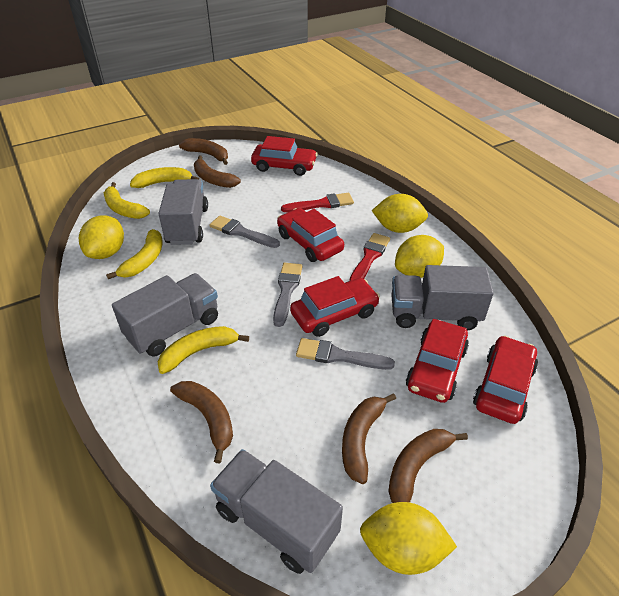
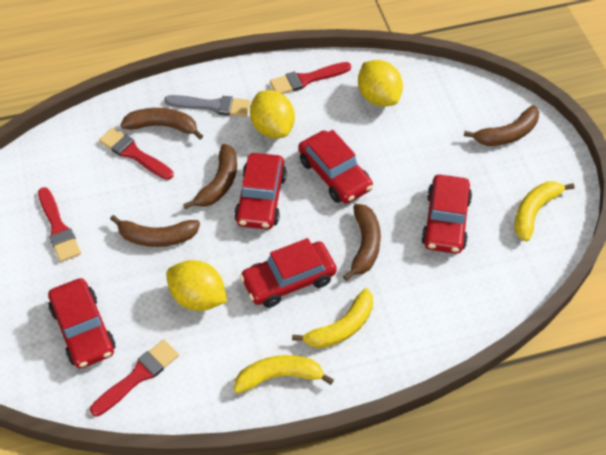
grey brush: 3 -> 1
grey truck: 4 -> 0
red brush: 2 -> 4
yellow banana: 4 -> 3
yellow lemon: 4 -> 3

